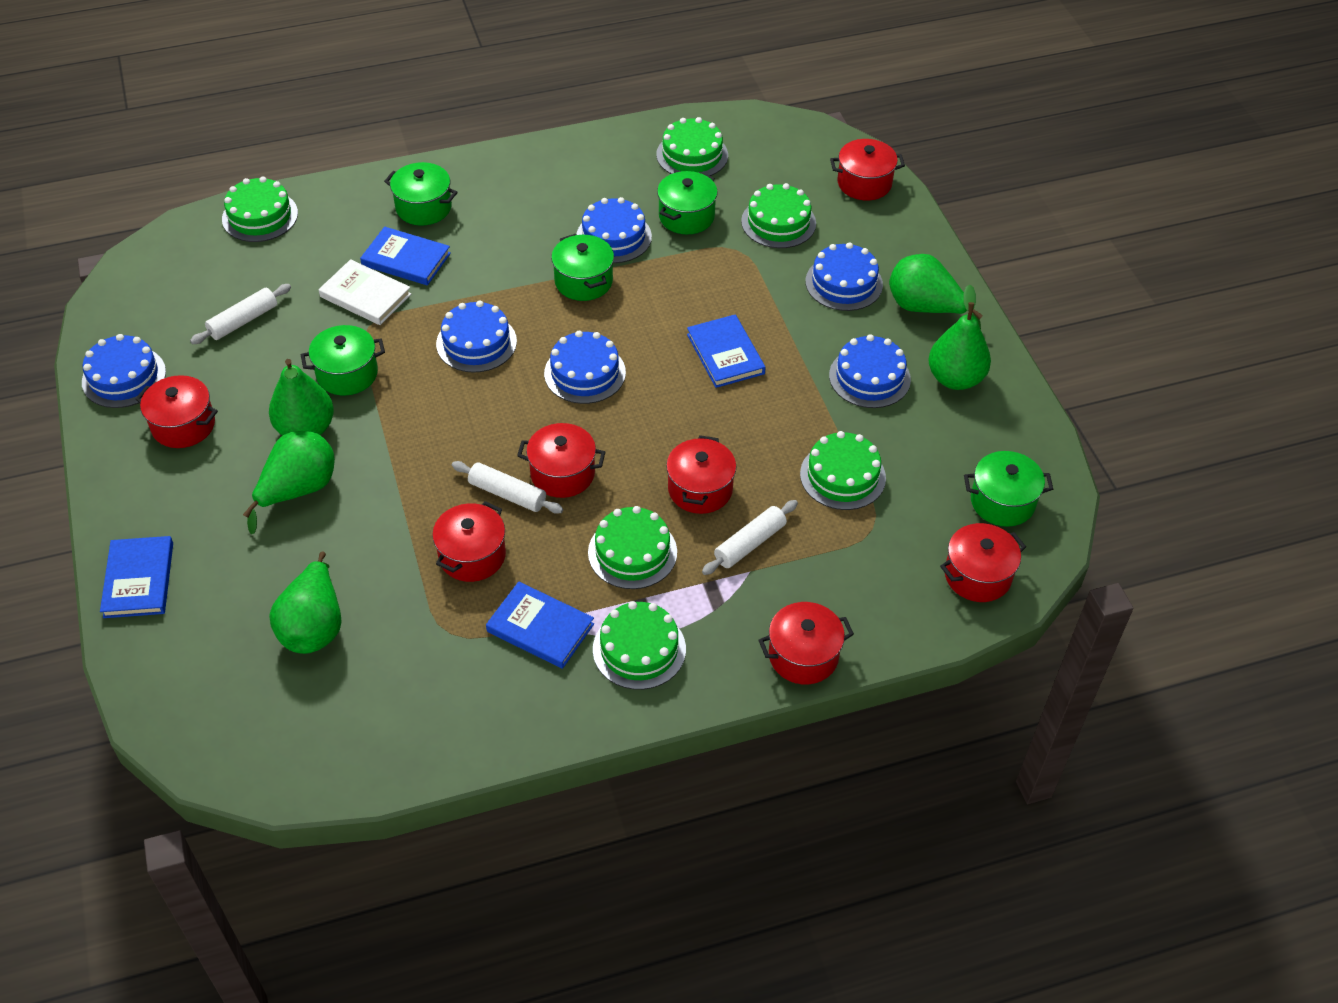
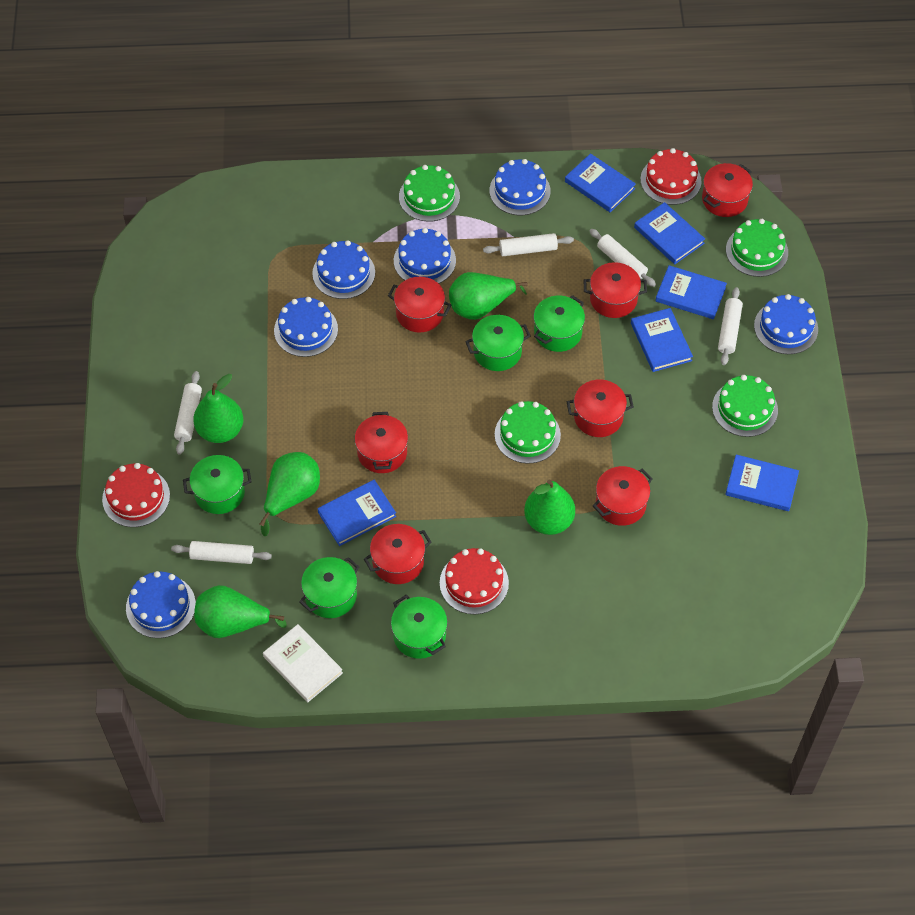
blue book: 4 -> 6
green cake: 6 -> 4
red cake: 0 -> 3
white rolling pin: 3 -> 5

